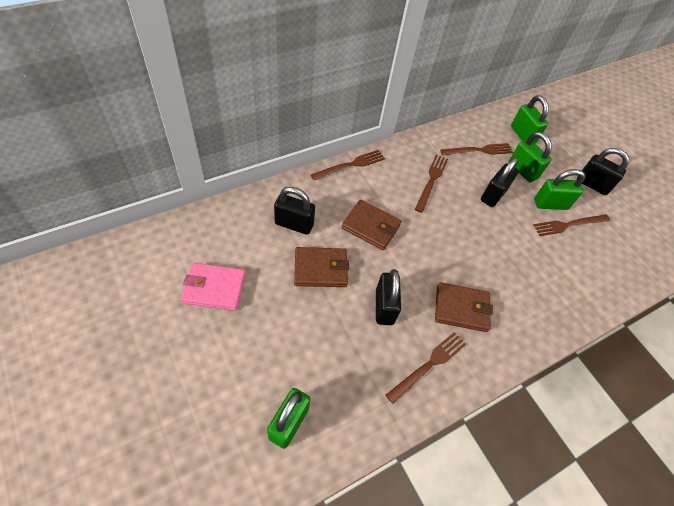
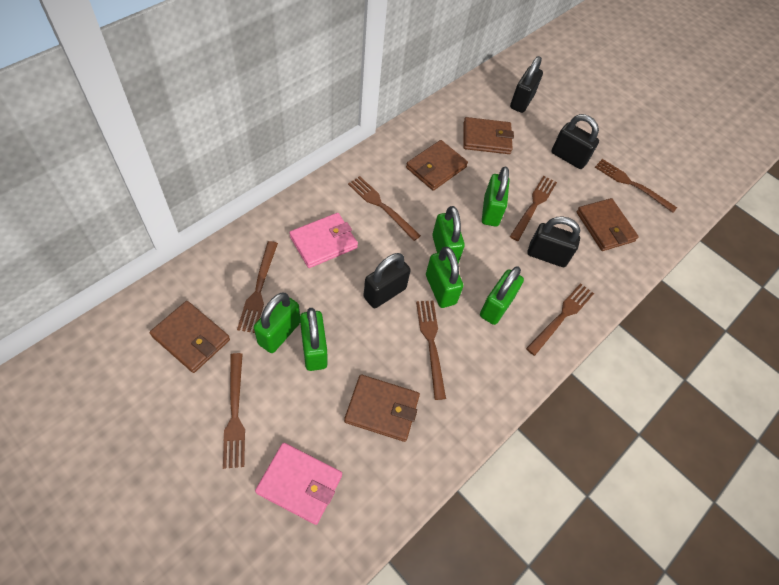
brown fork: 5 -> 7
brown wallet: 3 -> 5
green padlock: 4 -> 6
pink wallet: 1 -> 2

